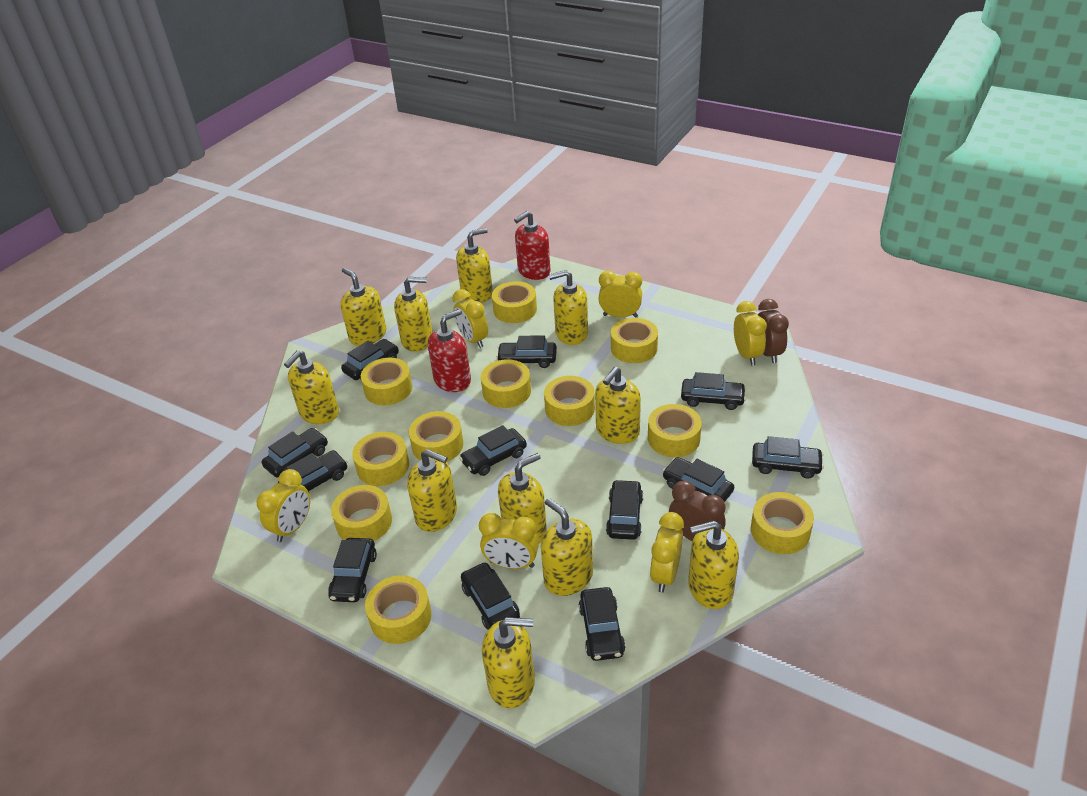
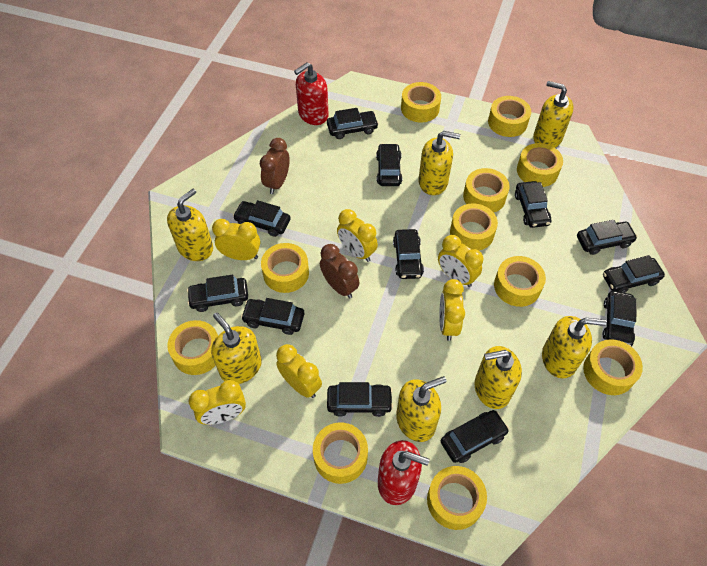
yellow soap dispenser: 11 -> 7

